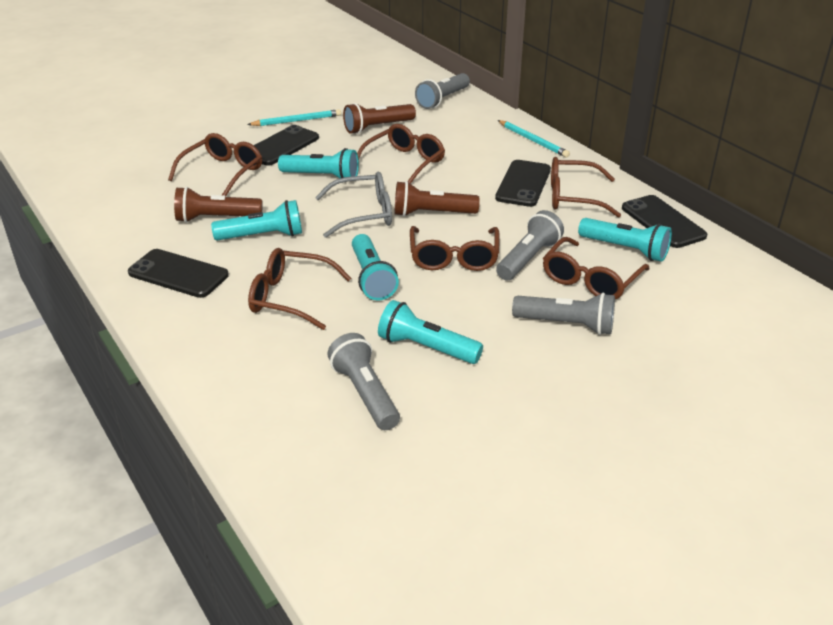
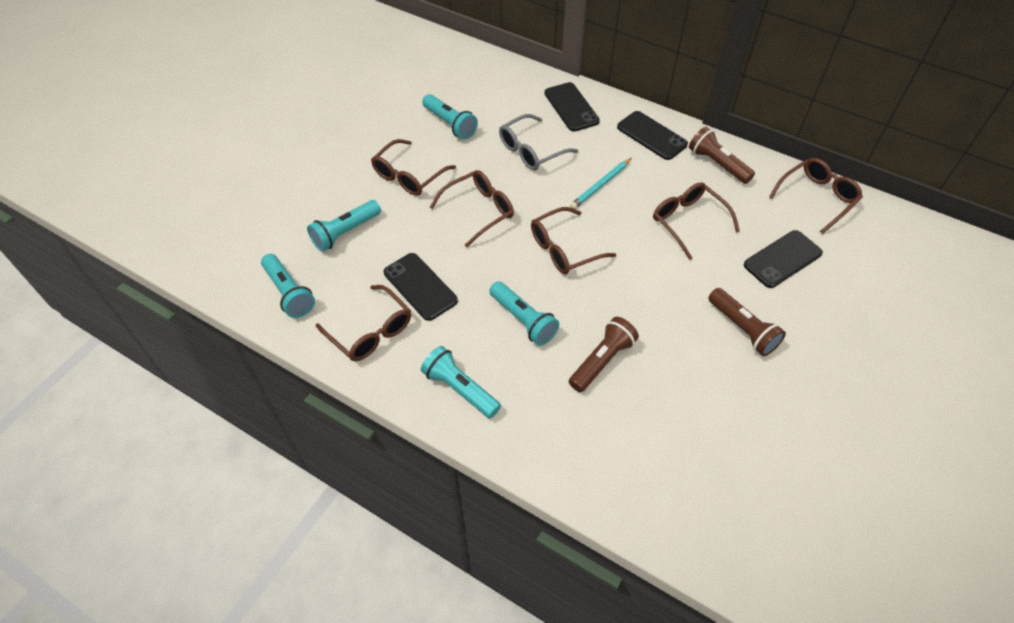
grey flashlight: 4 -> 0
turquoise pencil: 2 -> 1

